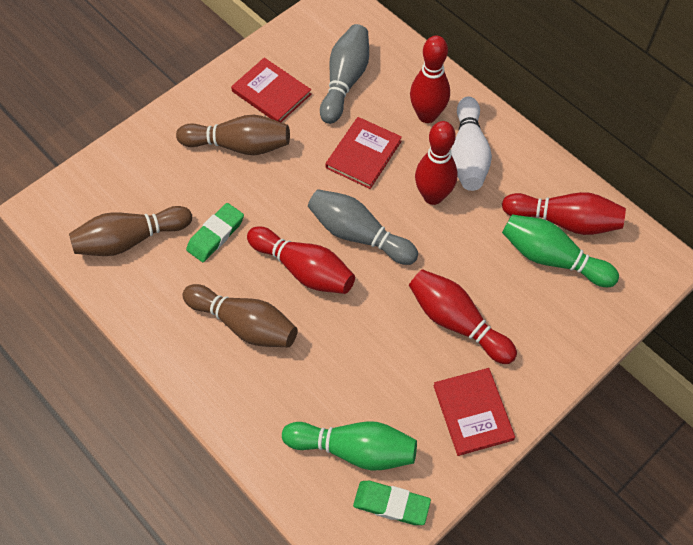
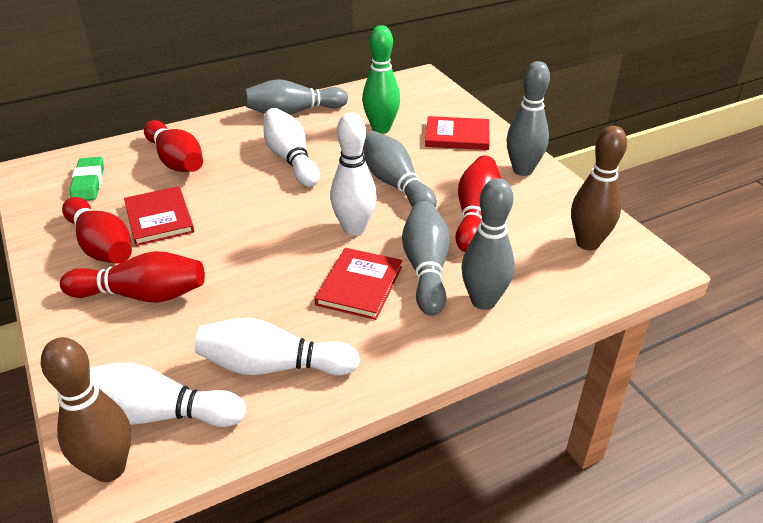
brown bowling pin: 3 -> 2
green bowling pin: 2 -> 1
green eraser: 2 -> 1
grey bowling pin: 2 -> 5
red bowling pin: 5 -> 4
white bowling pin: 1 -> 4

